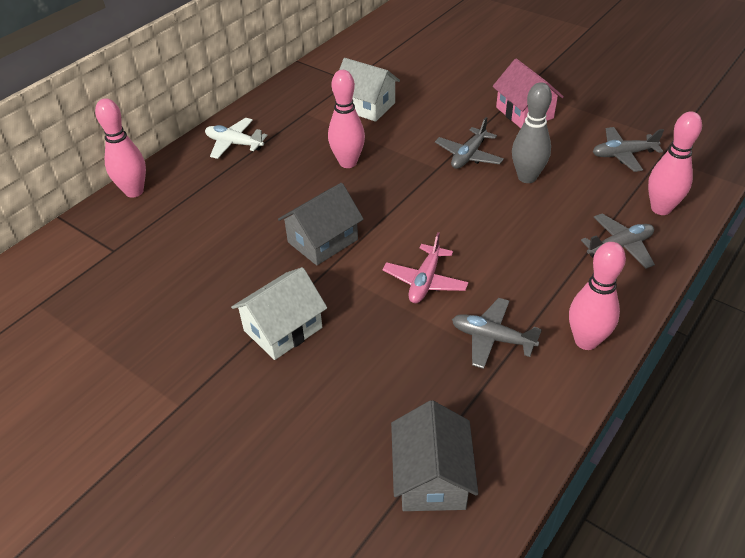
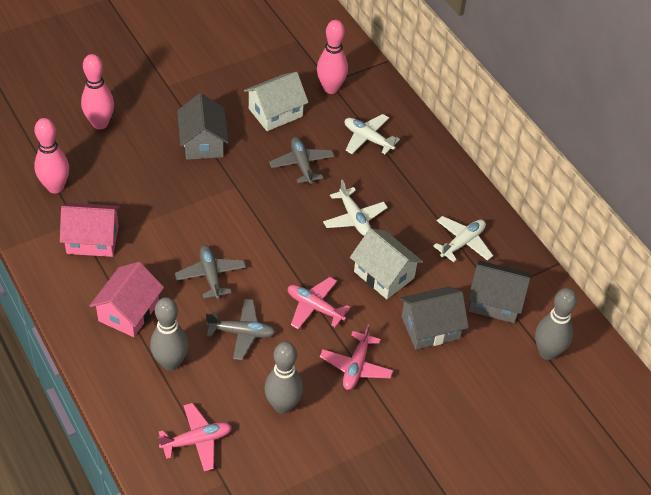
grey bowling pin: 1 -> 3
grey house: 2 -> 3
grey plane: 4 -> 3
pink bowling pin: 4 -> 3
pink house: 1 -> 2
pink plane: 1 -> 3
white plane: 1 -> 3

